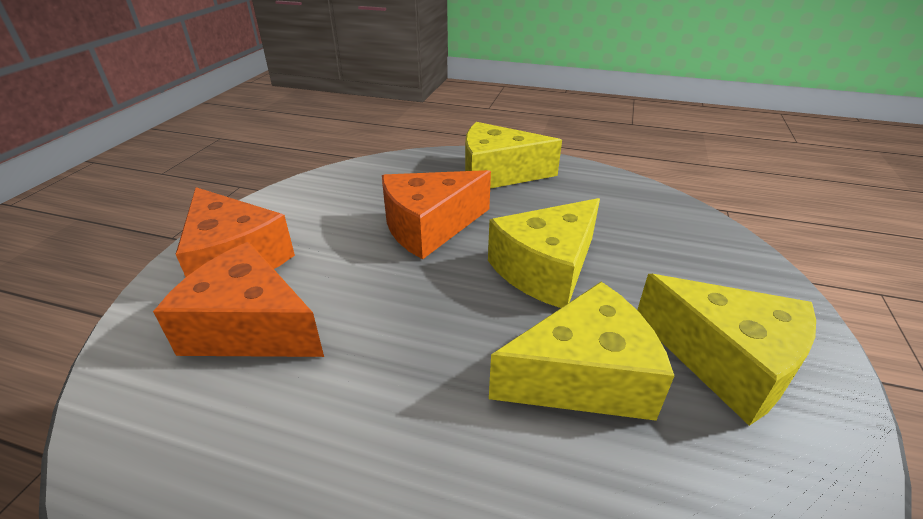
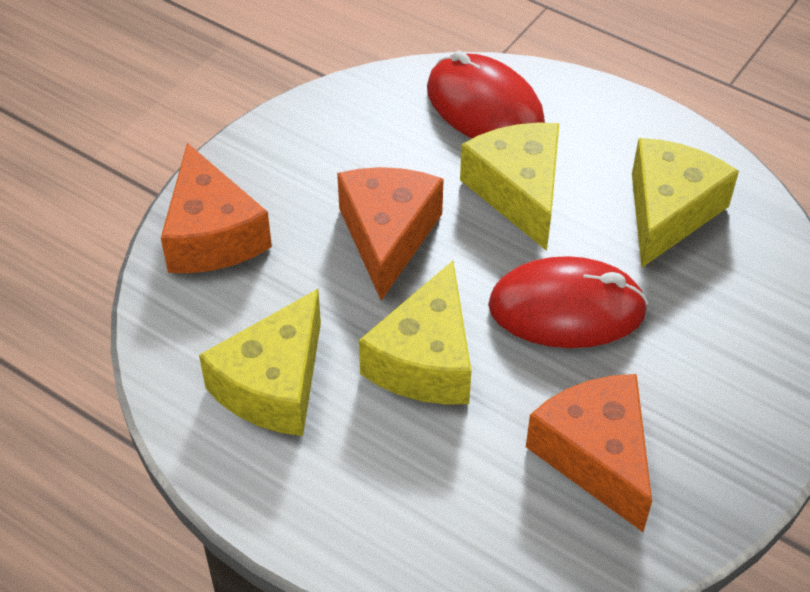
red mouse: 0 -> 2

